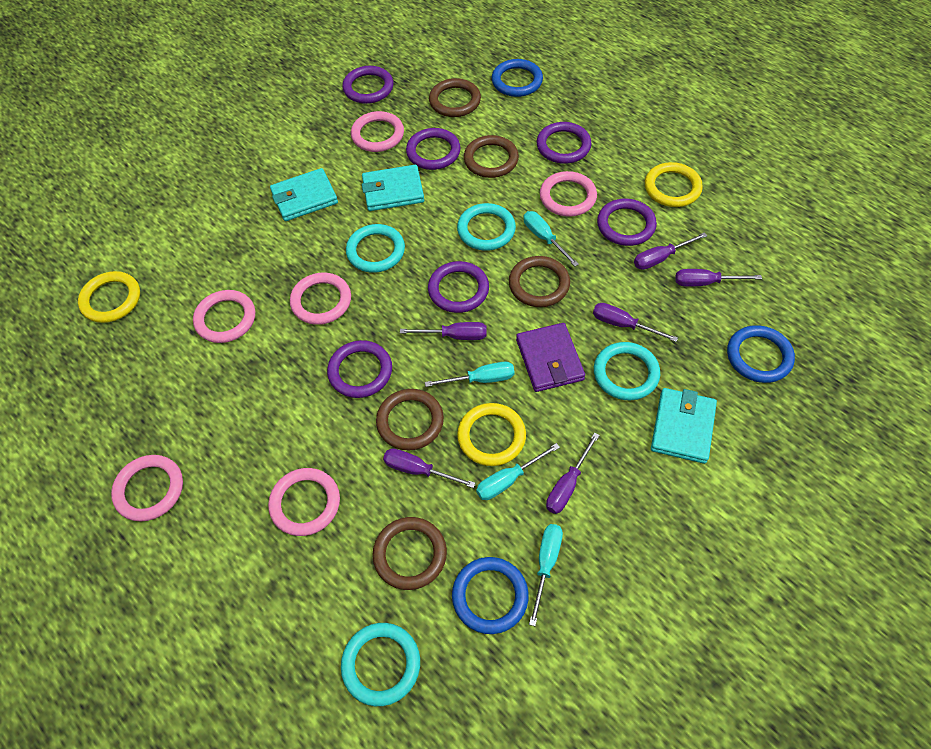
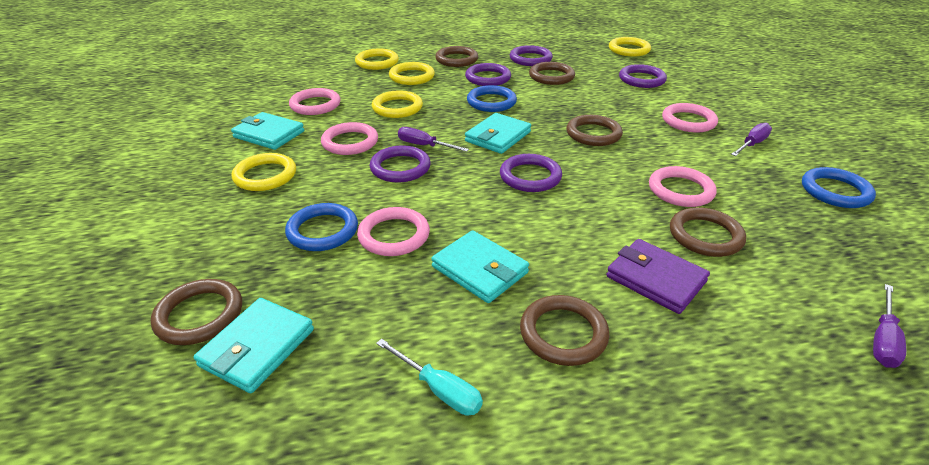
brown ring: 5 -> 6
pink ring: 6 -> 5
purple ring: 6 -> 5
purple screwdriver: 6 -> 3
turquoise ring: 4 -> 0
turquoise screwdriver: 4 -> 1
turquoise wallet: 3 -> 4
yellow ring: 3 -> 5

